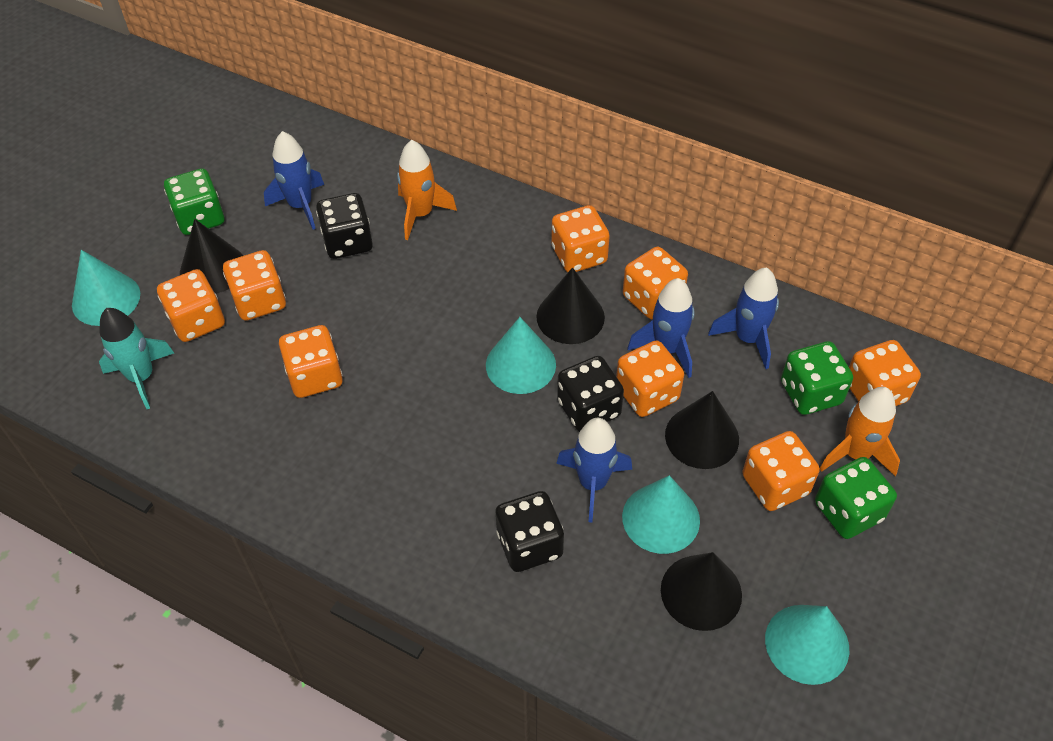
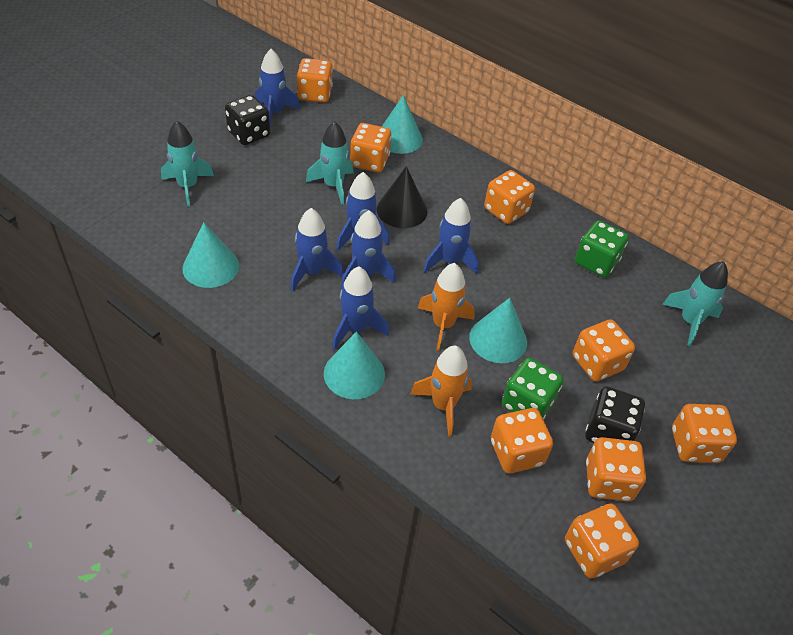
black cone: 4 -> 1
black dice: 3 -> 2
blue rocket: 4 -> 6
green dice: 3 -> 2
turquoise rocket: 1 -> 3

